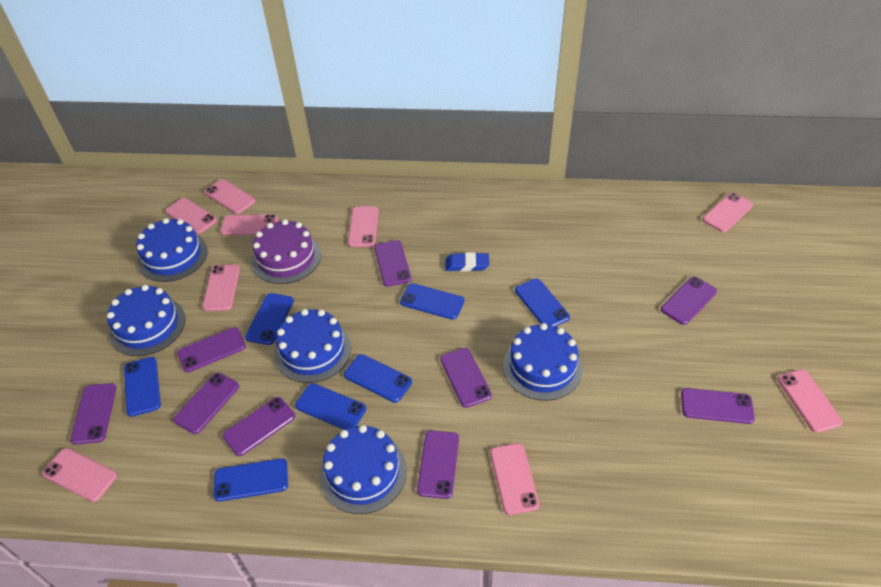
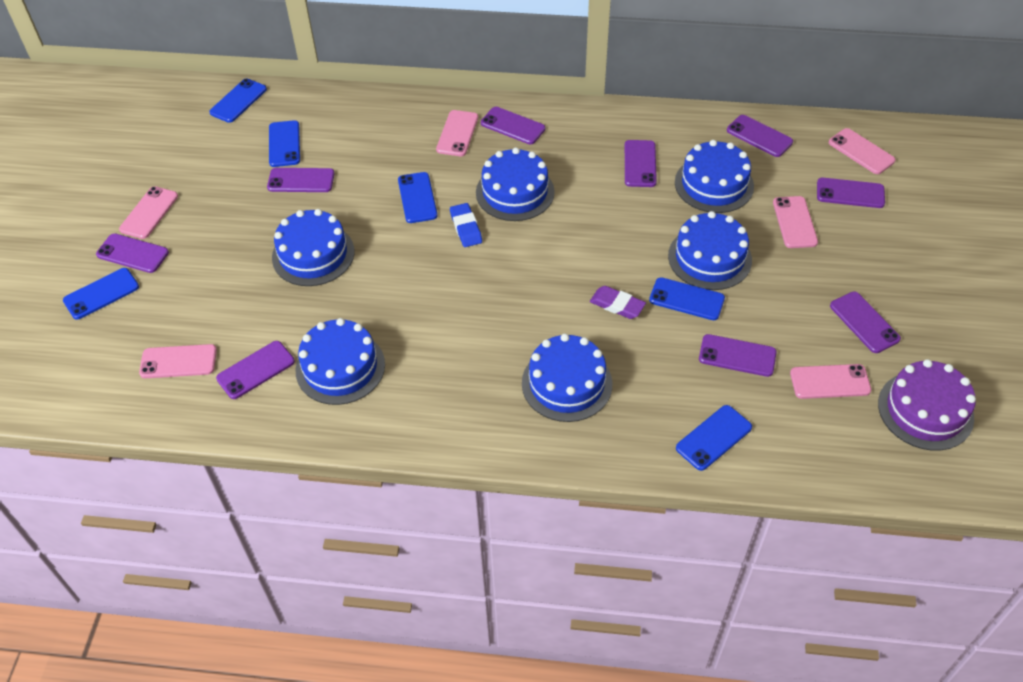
blue cake: 5 -> 6
blue phone: 7 -> 6
pink phone: 9 -> 6
purple eraser: 0 -> 1

